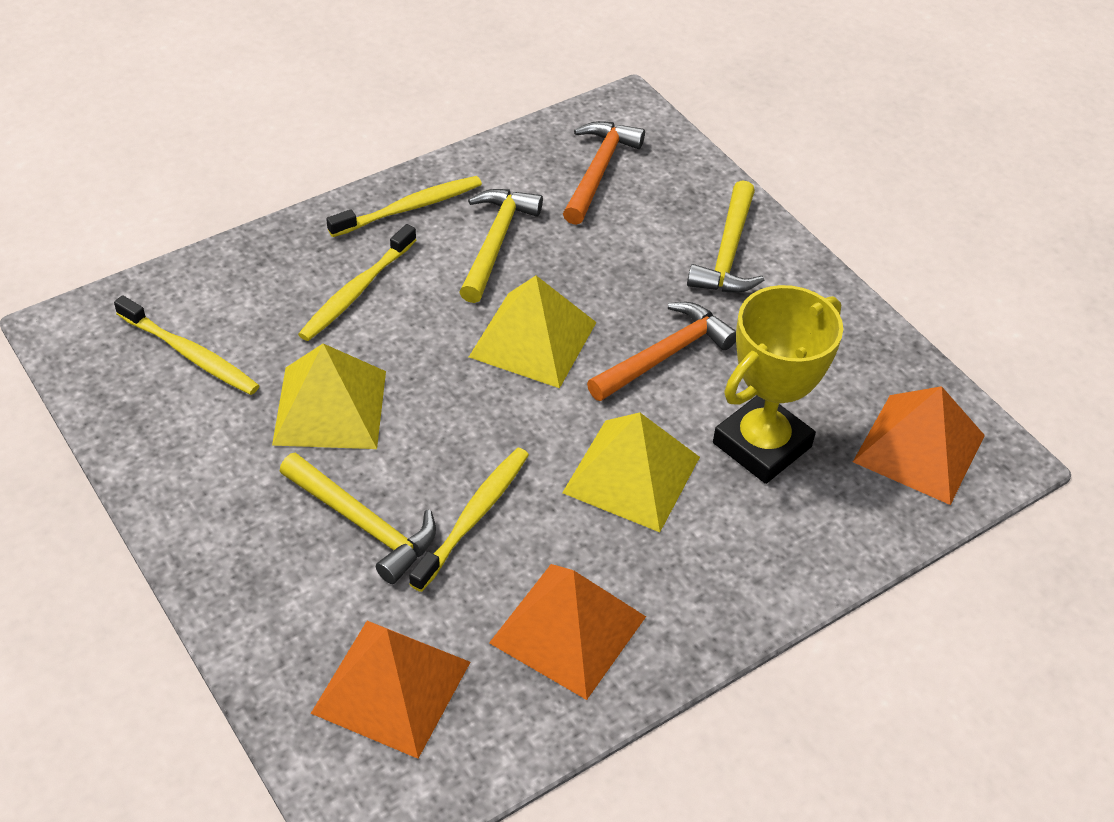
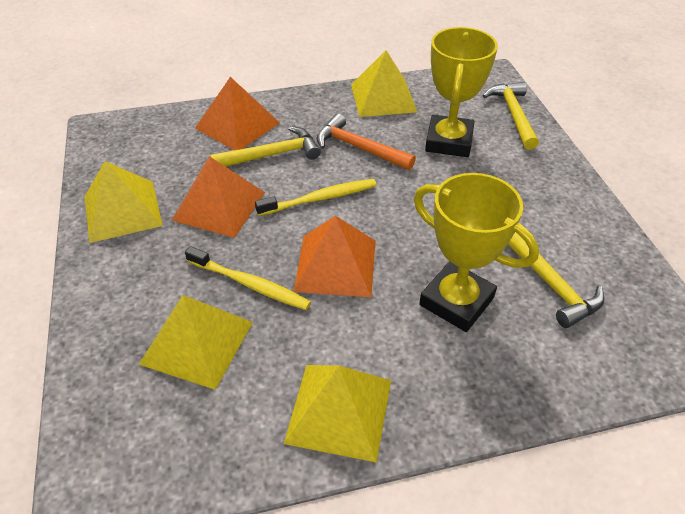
orange hammer: 2 -> 1
yellow pyramid: 3 -> 4
yellow toothbrush: 4 -> 2
yellow trophy: 1 -> 2

